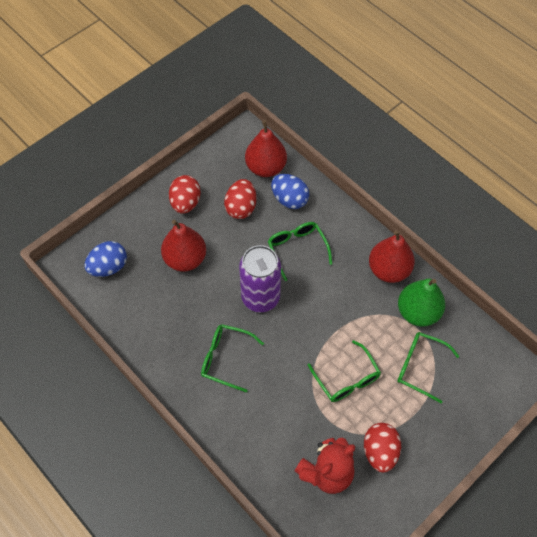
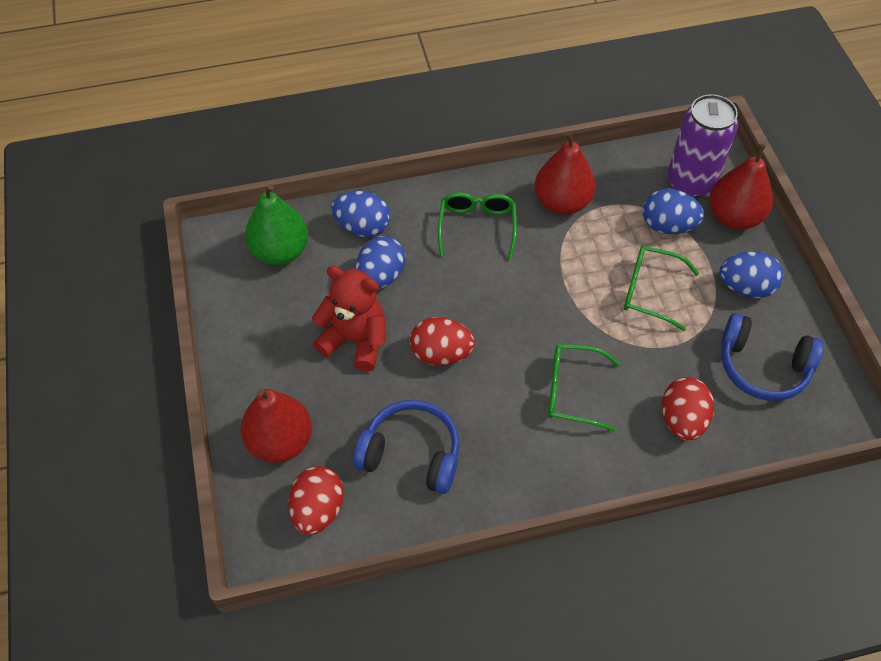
blue egg: 2 -> 4
blue headphones: 0 -> 2
green glasses: 4 -> 3

